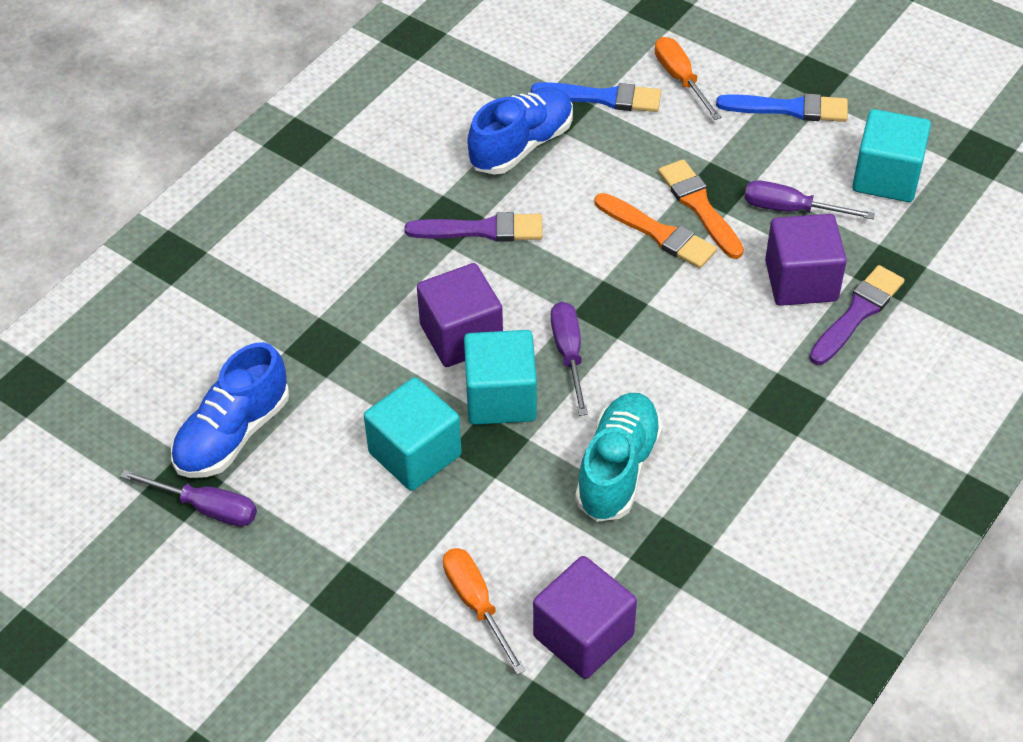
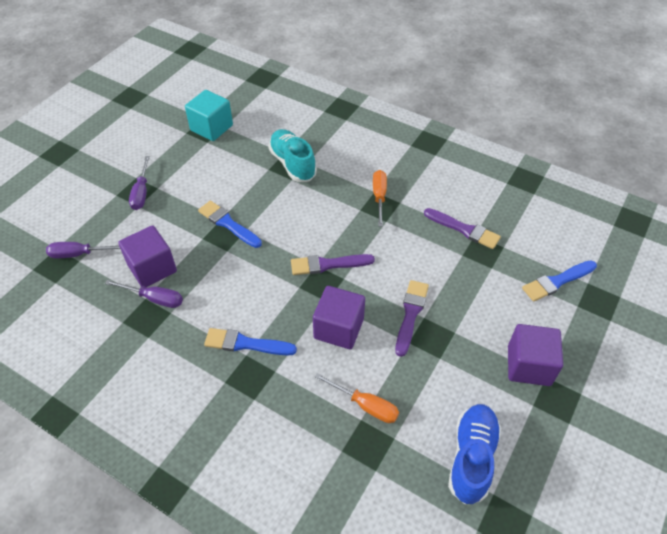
blue brush: 2 -> 3
blue shoe: 2 -> 1
orange brush: 2 -> 0
purple brush: 2 -> 3
turquoise cube: 3 -> 1

